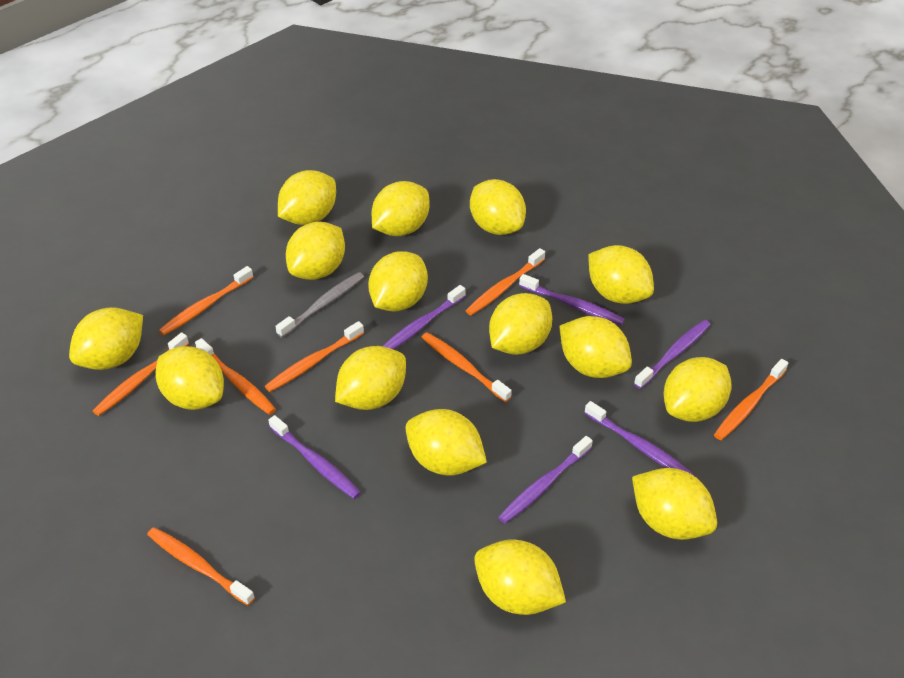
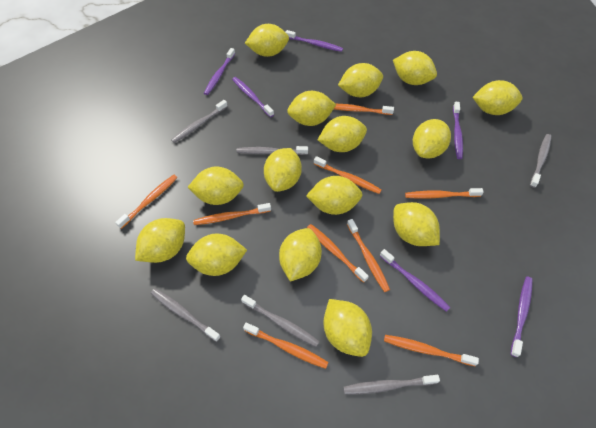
grey toothbrush: 1 -> 6
orange toothbrush: 8 -> 9

